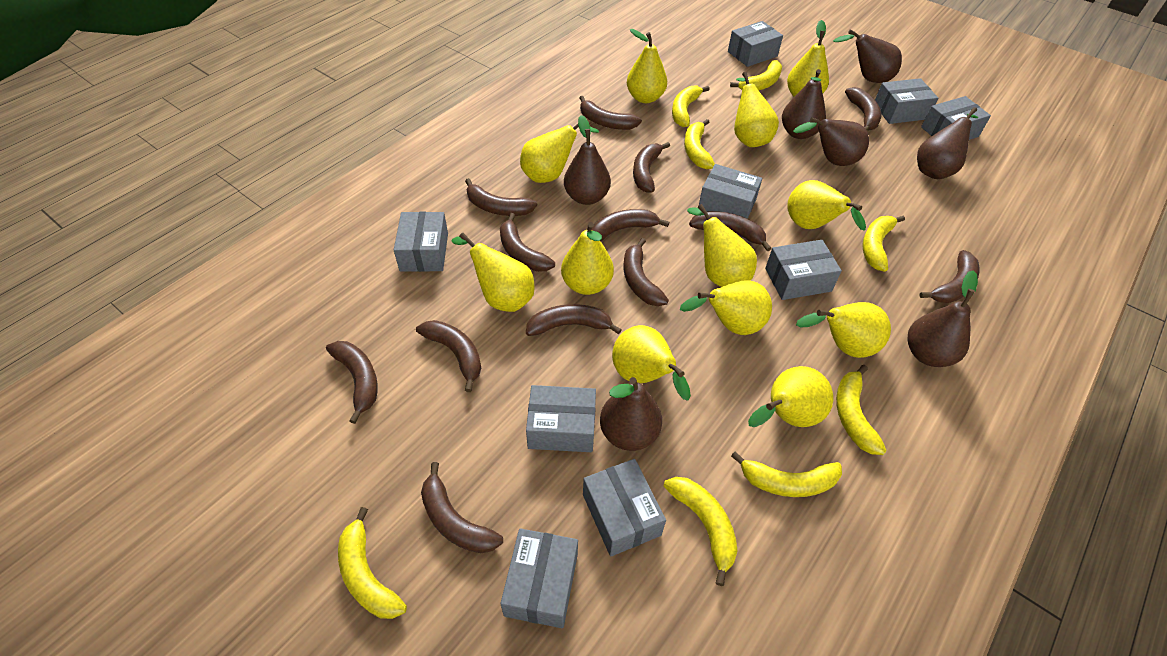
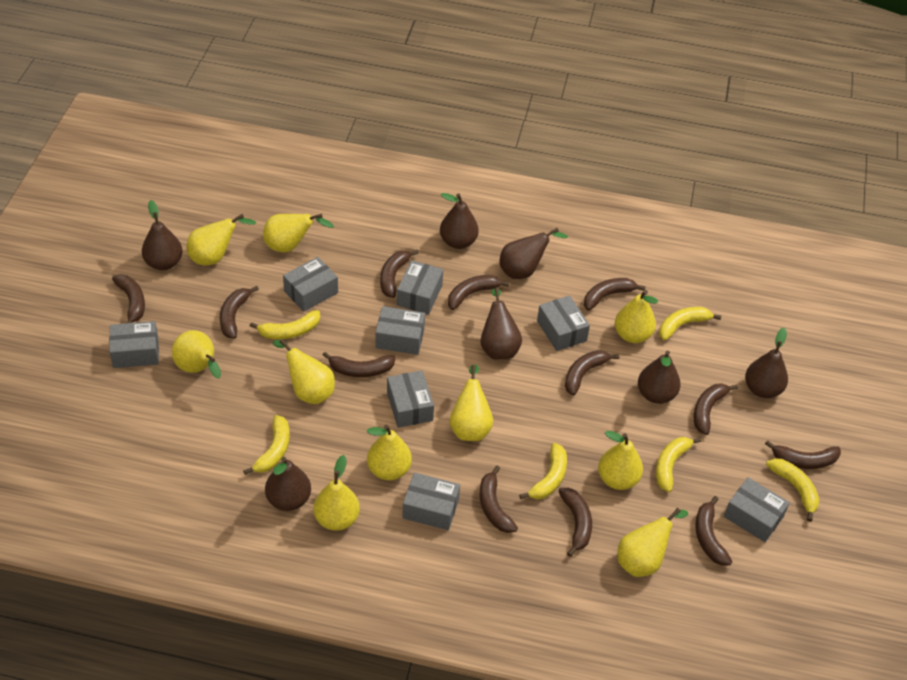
brown banana: 13 -> 12
grey box: 9 -> 8
yellow banana: 8 -> 6
yellow pear: 12 -> 10

